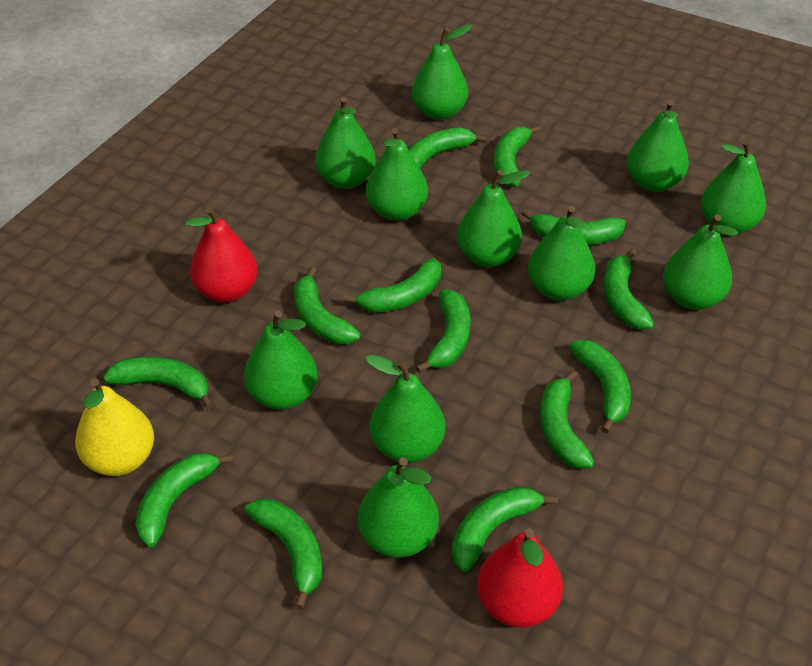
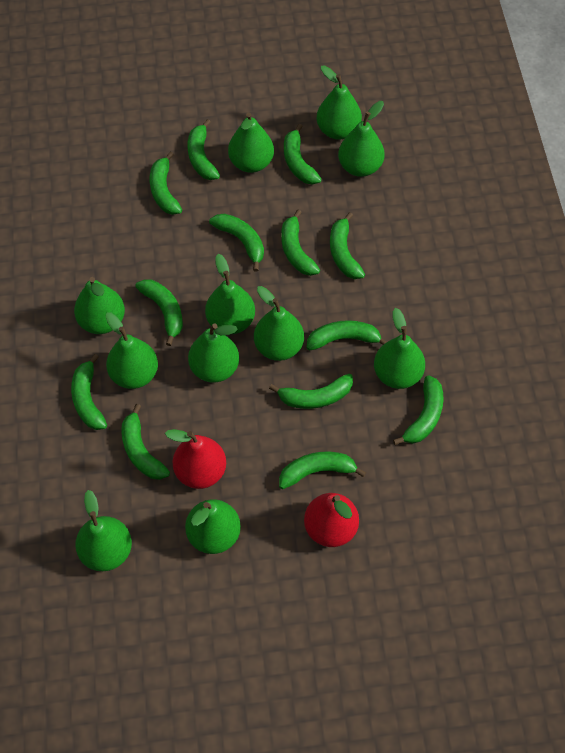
yellow pear: 1 -> 0

